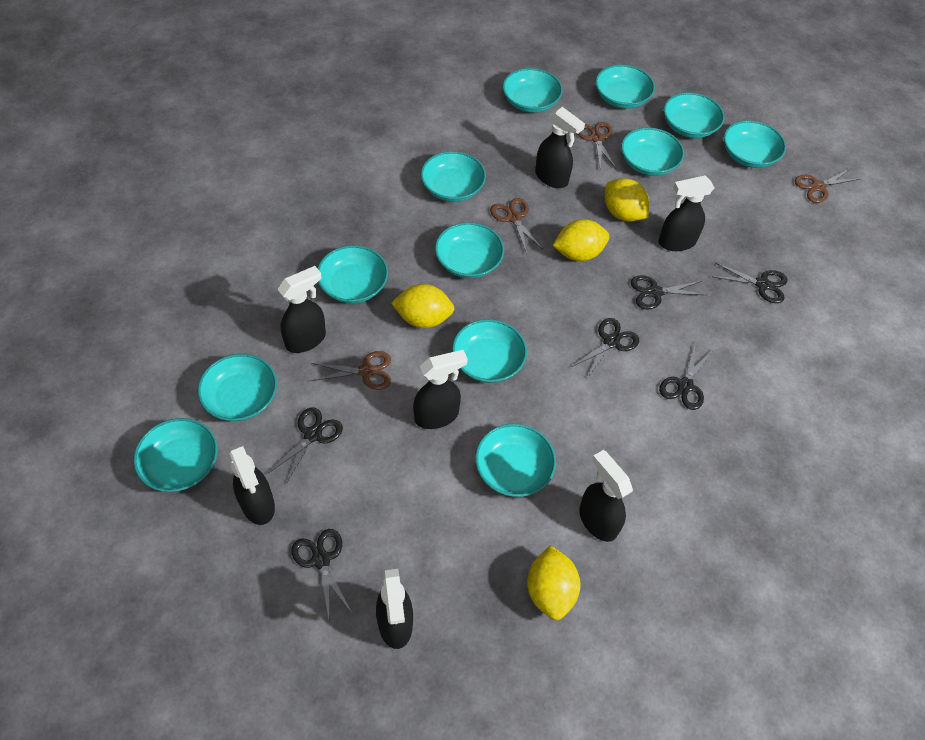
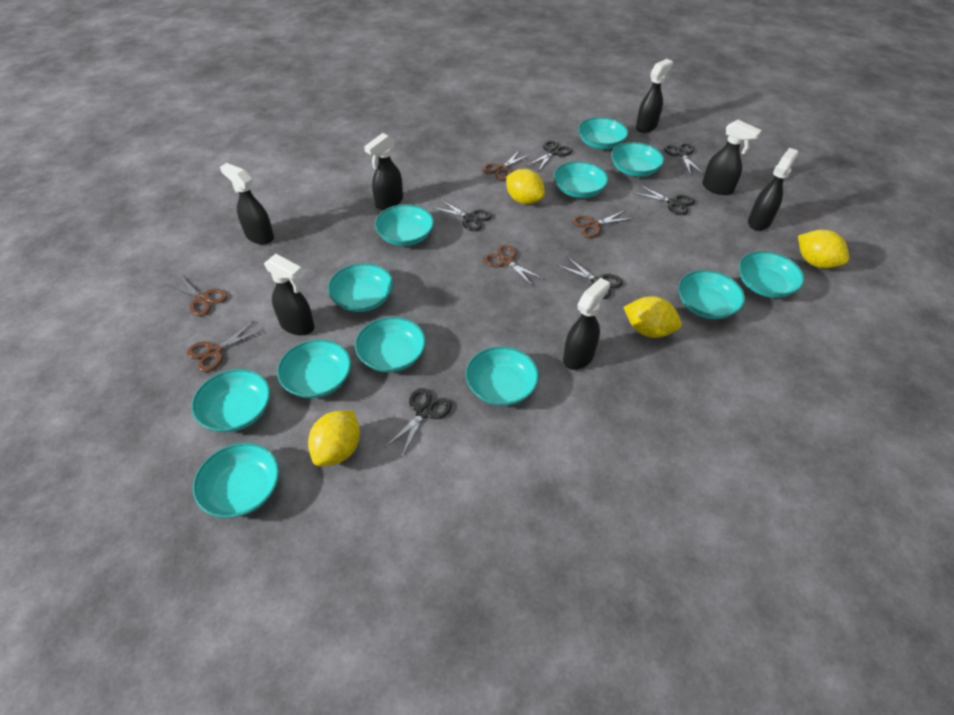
brown scissors: 4 -> 5

